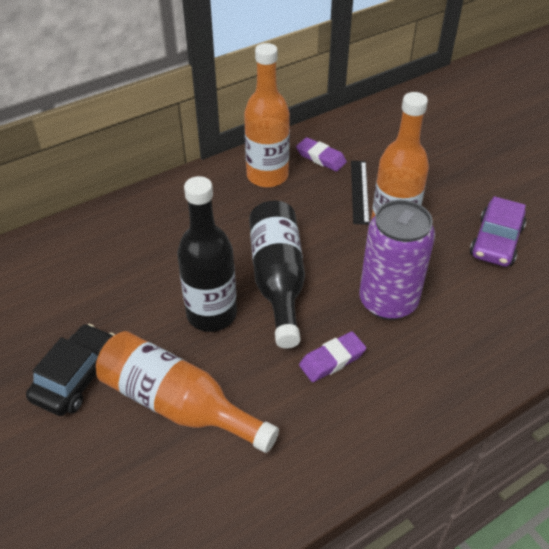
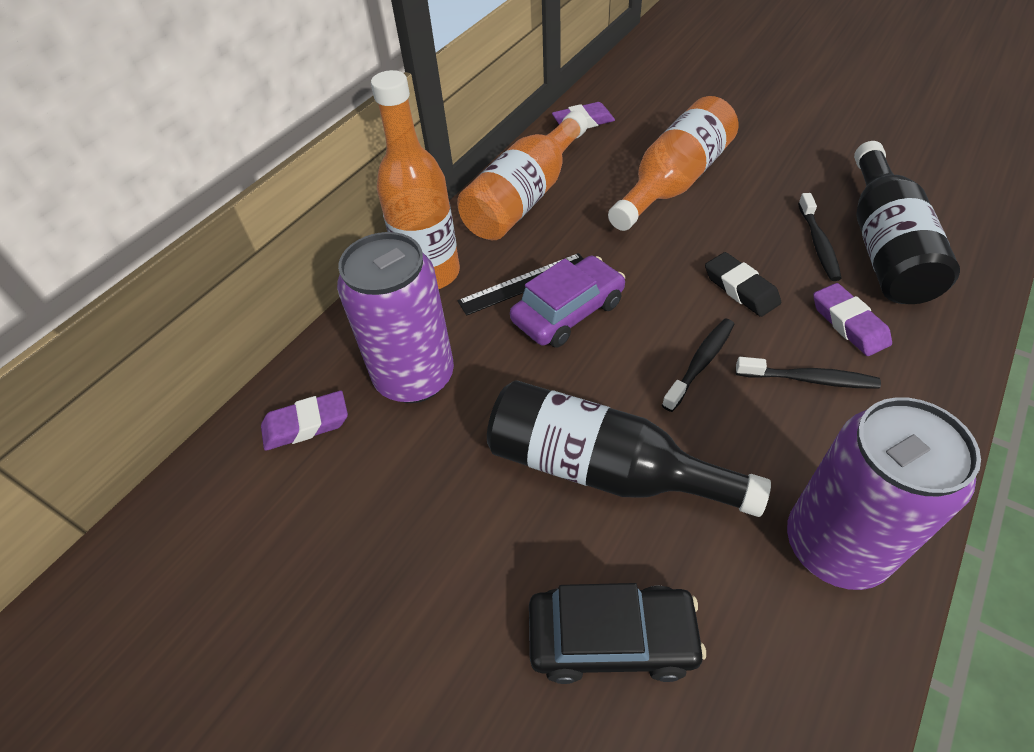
black eraser: 0 -> 1
black toothbrush: 0 -> 3
purple can: 1 -> 2
purple eraser: 2 -> 3

